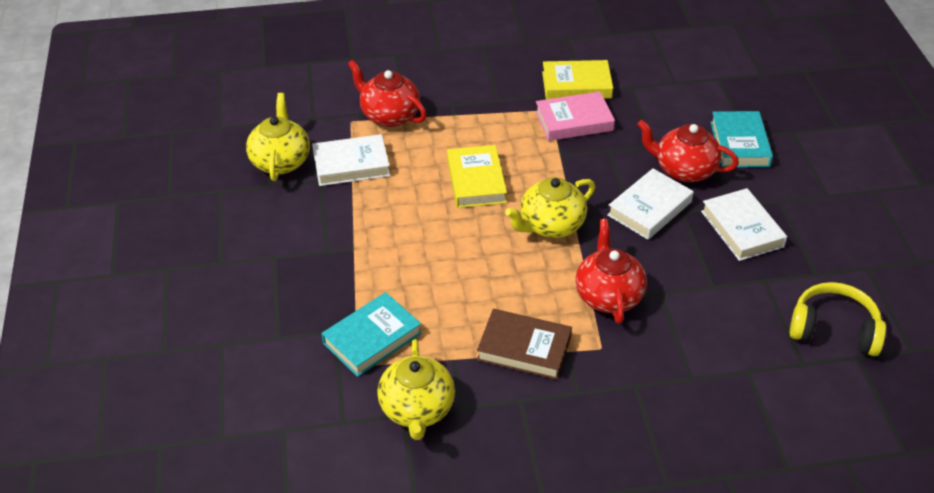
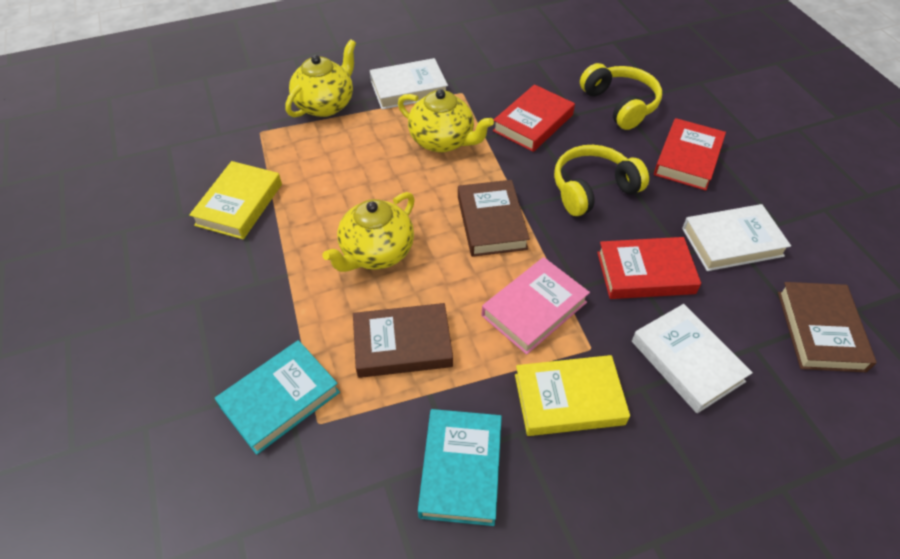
brown book: 1 -> 3
red book: 0 -> 3
red teapot: 3 -> 0
yellow headphones: 1 -> 2

